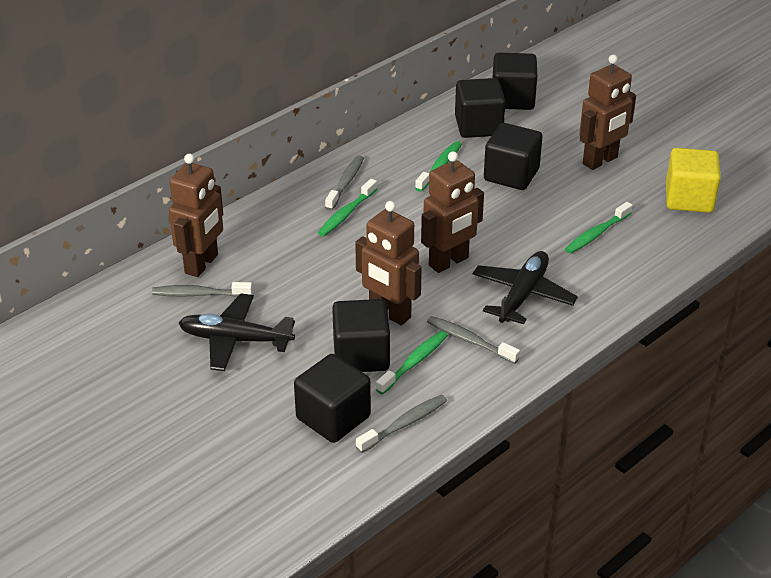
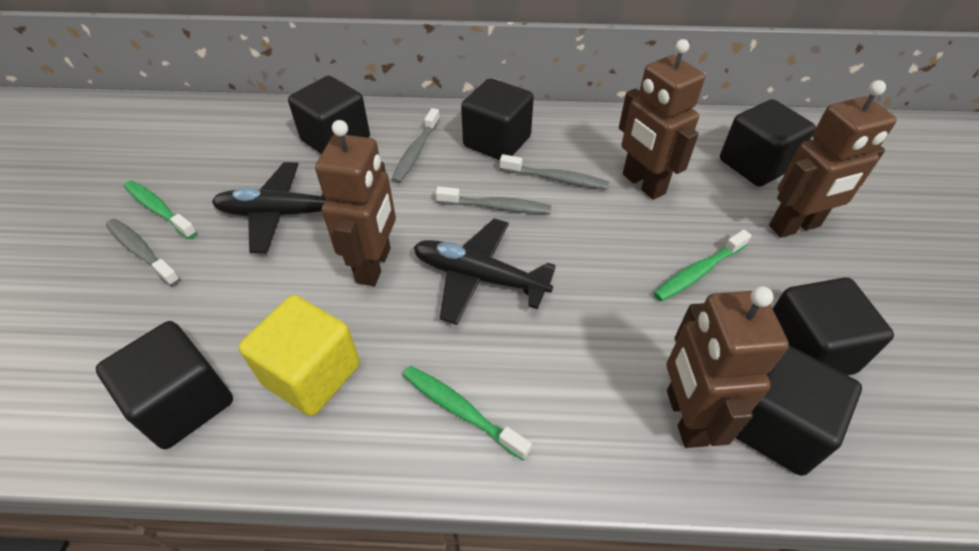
black cube: 5 -> 6
green toothbrush: 4 -> 3

